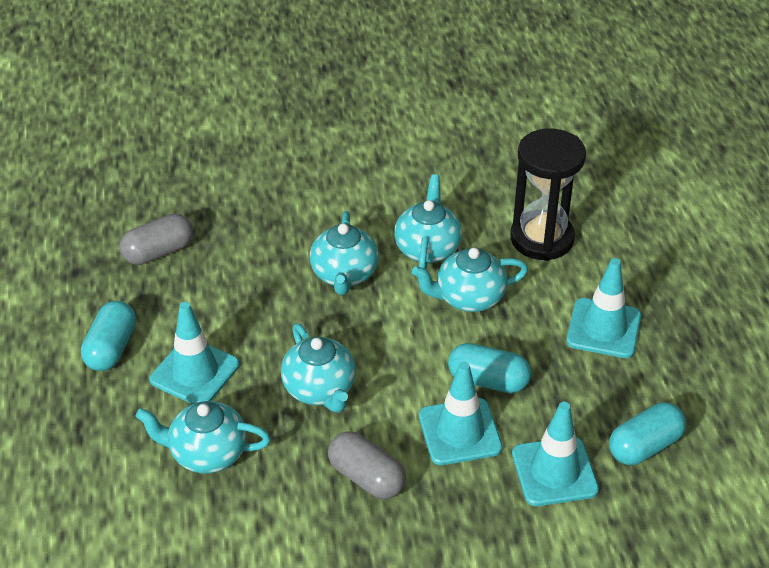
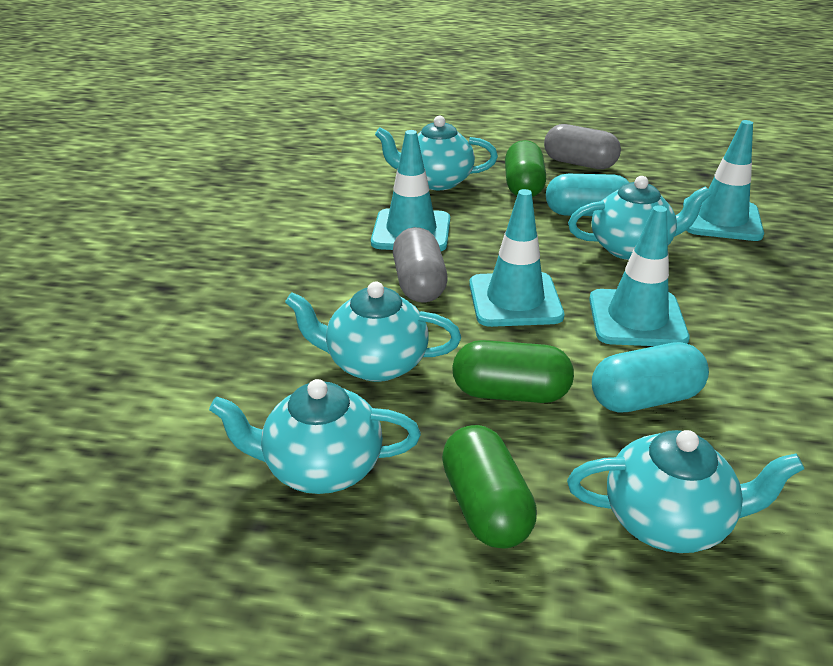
black hourglass: 1 -> 0
green capsule: 0 -> 3
turquoise capsule: 3 -> 2

